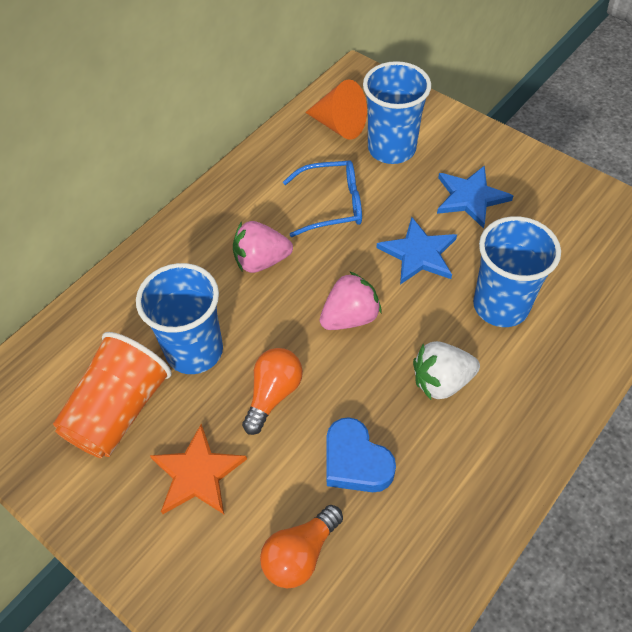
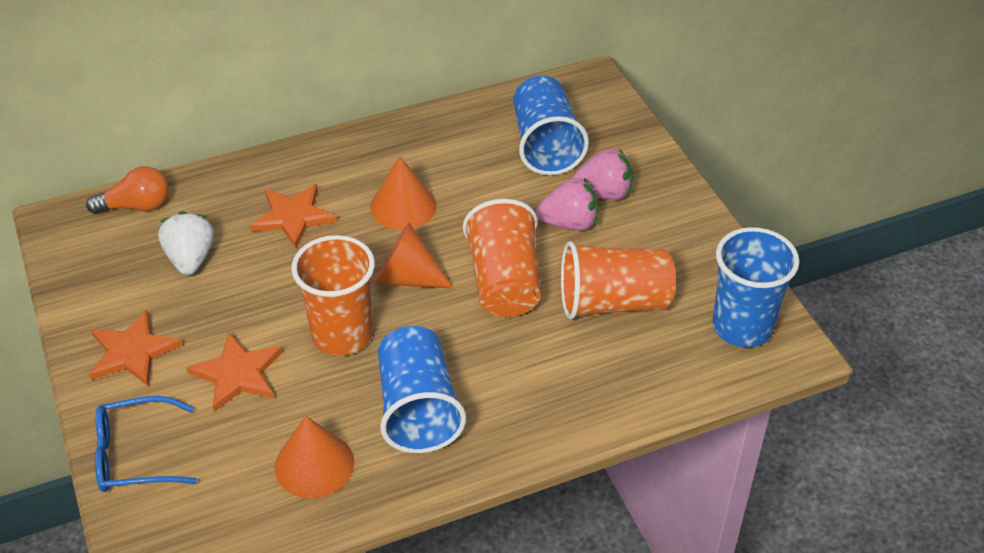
blue heart: 1 -> 0
blue star: 2 -> 0
orange cone: 1 -> 3
orange cup: 1 -> 3
orange light bulb: 2 -> 1
orange star: 1 -> 3

